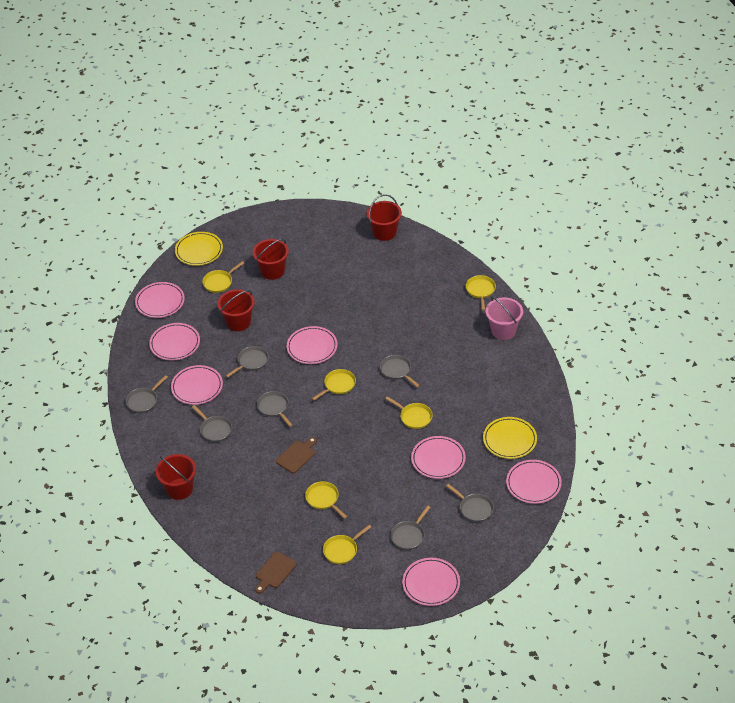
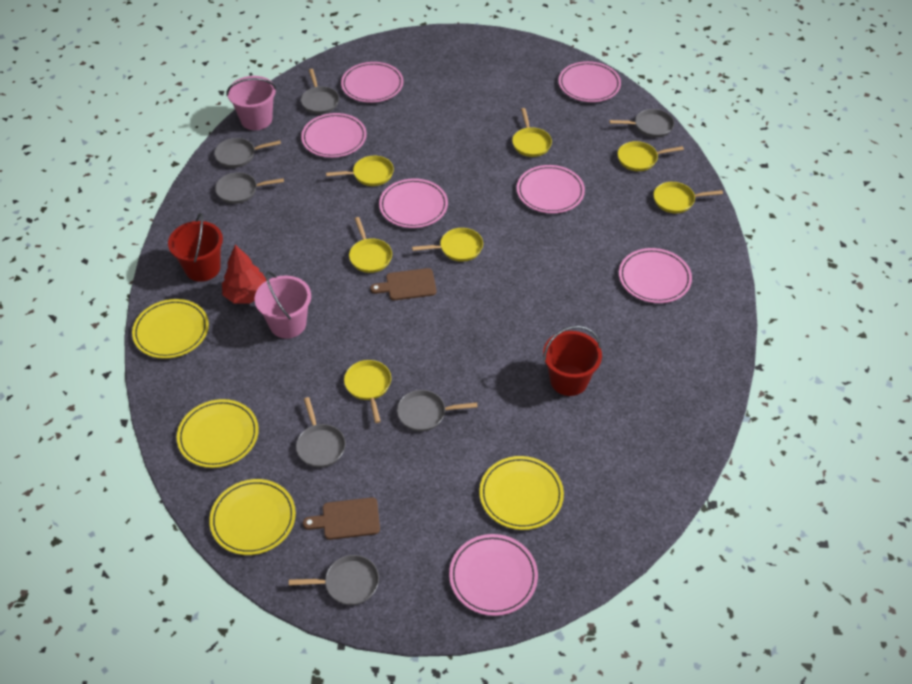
pink bucket: 1 -> 2
red bucket: 4 -> 2
red tree: 0 -> 1
yellow pan: 6 -> 7
yellow plate: 2 -> 4

